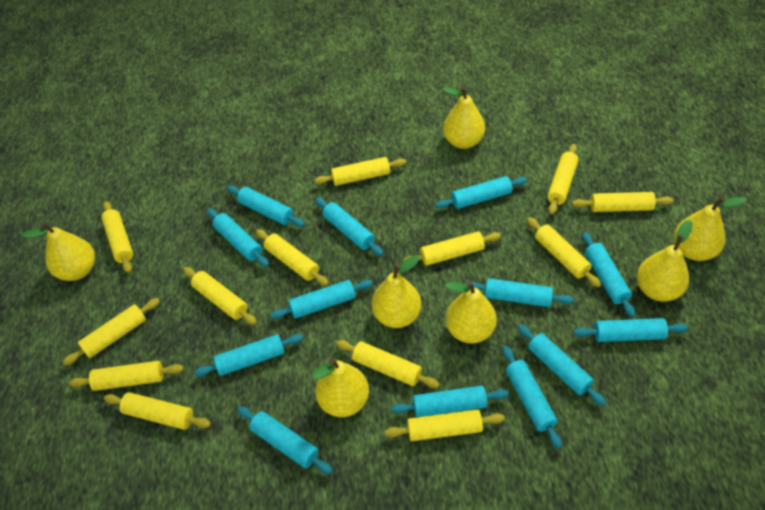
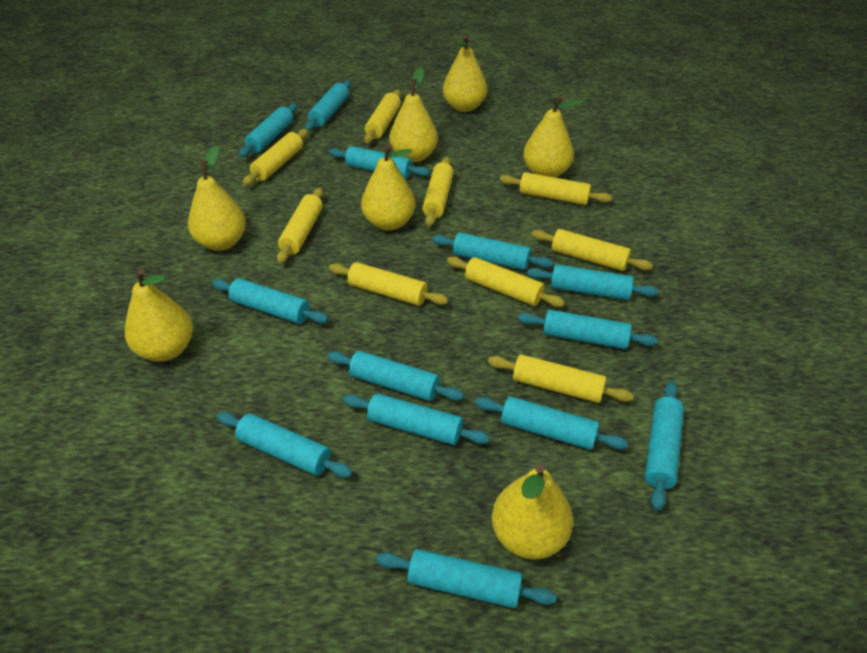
yellow rolling pin: 13 -> 9

